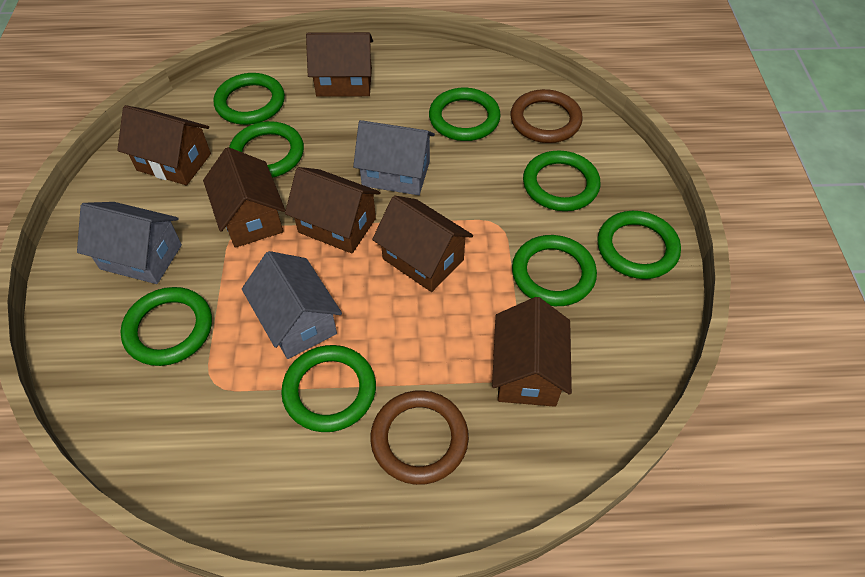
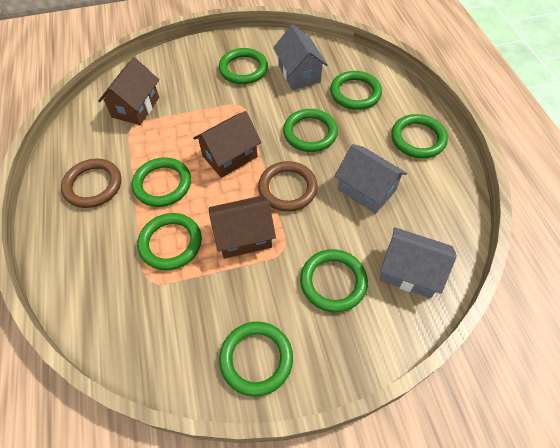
brown house: 6 -> 3

